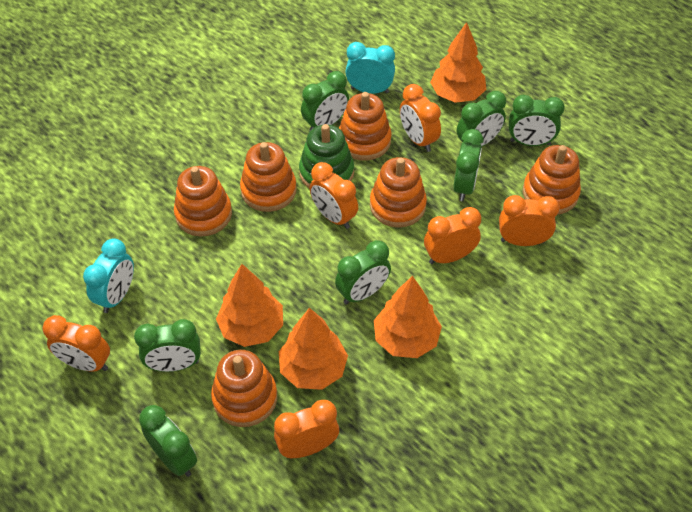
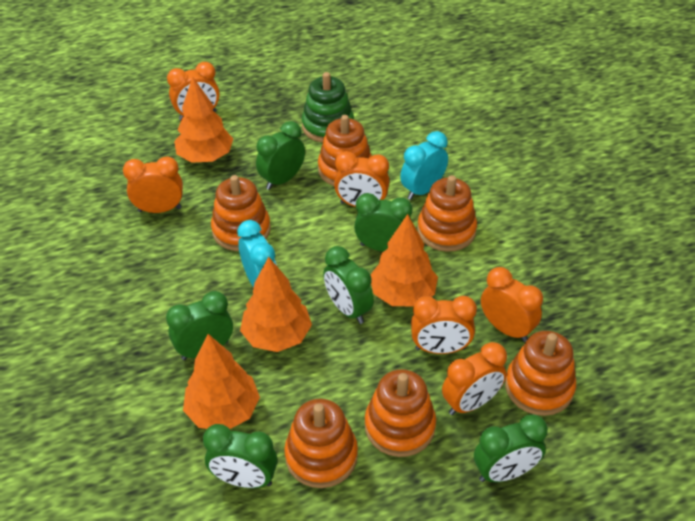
green clock: 7 -> 6

